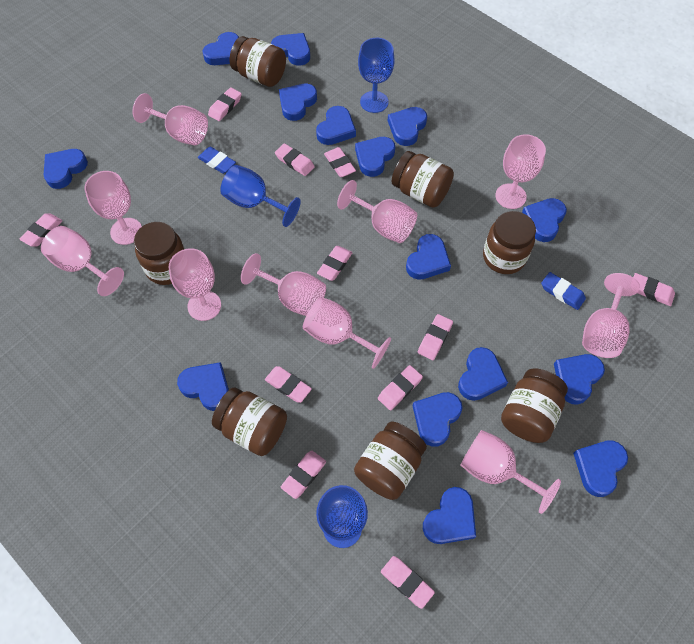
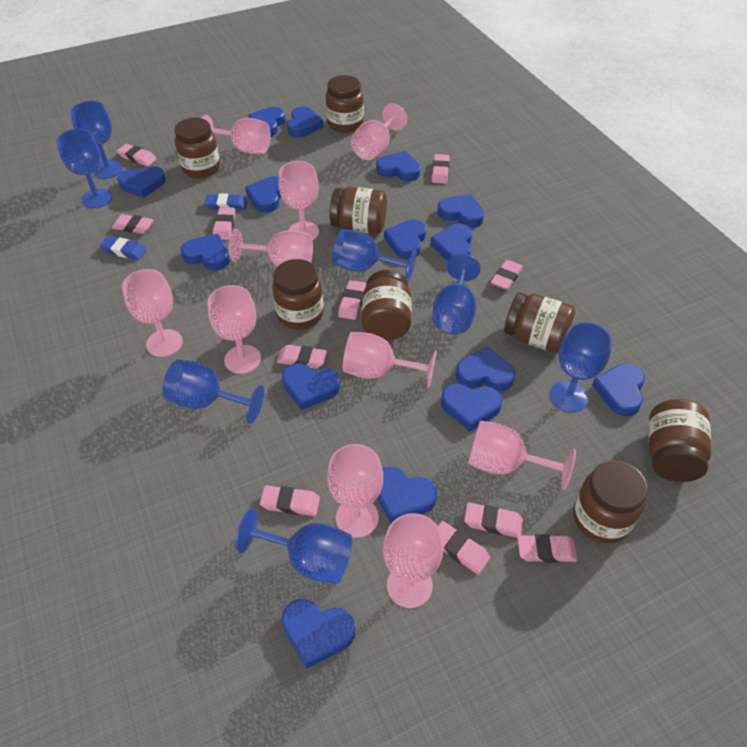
blue goblet: 3 -> 7
brown jar: 7 -> 8

